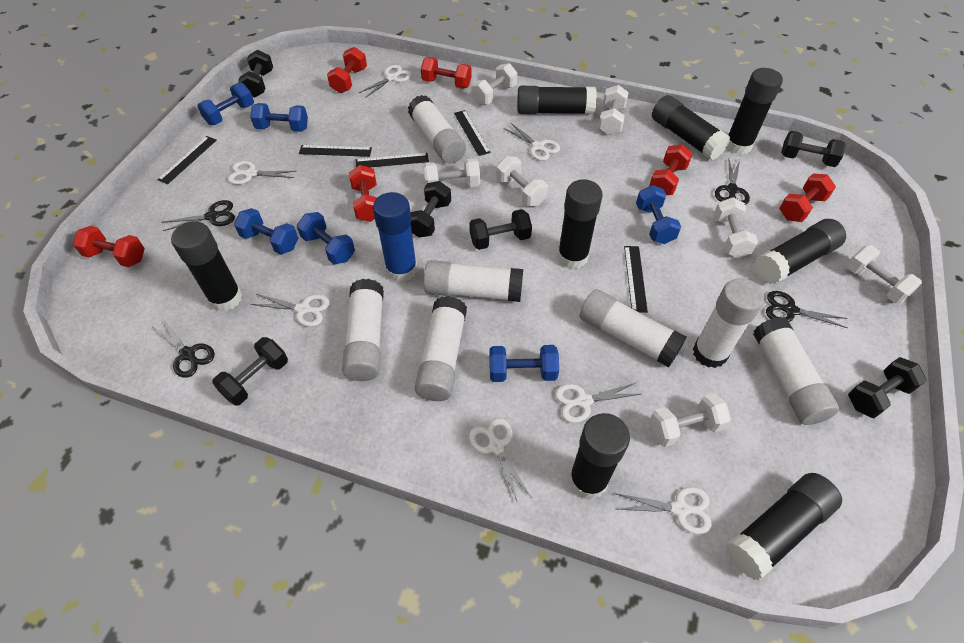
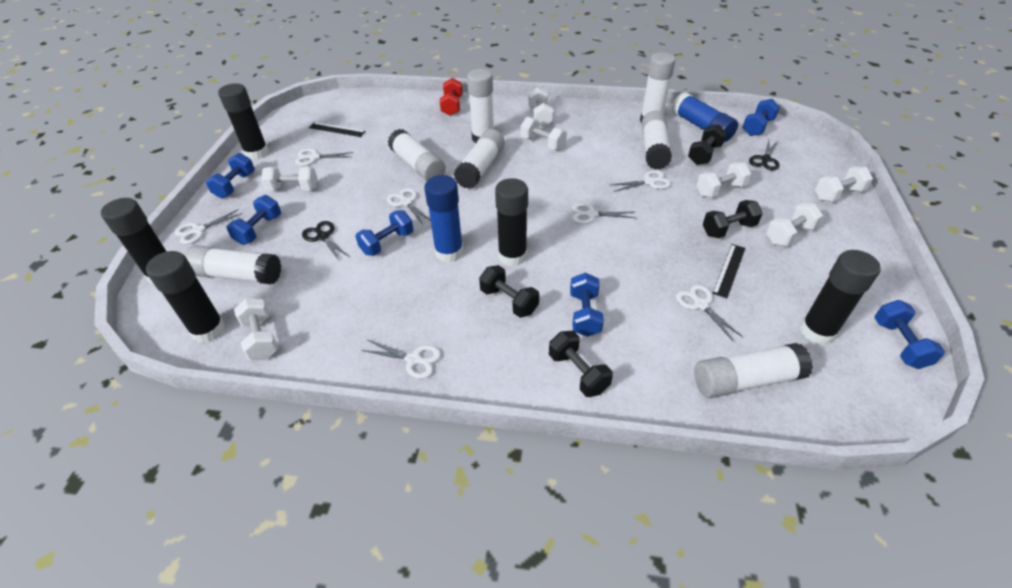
black dumbbell: 6 -> 4
black glue stick: 8 -> 5
black ruler: 5 -> 2
black scissors: 4 -> 2
blue glue stick: 1 -> 2
red dumbbell: 6 -> 1

